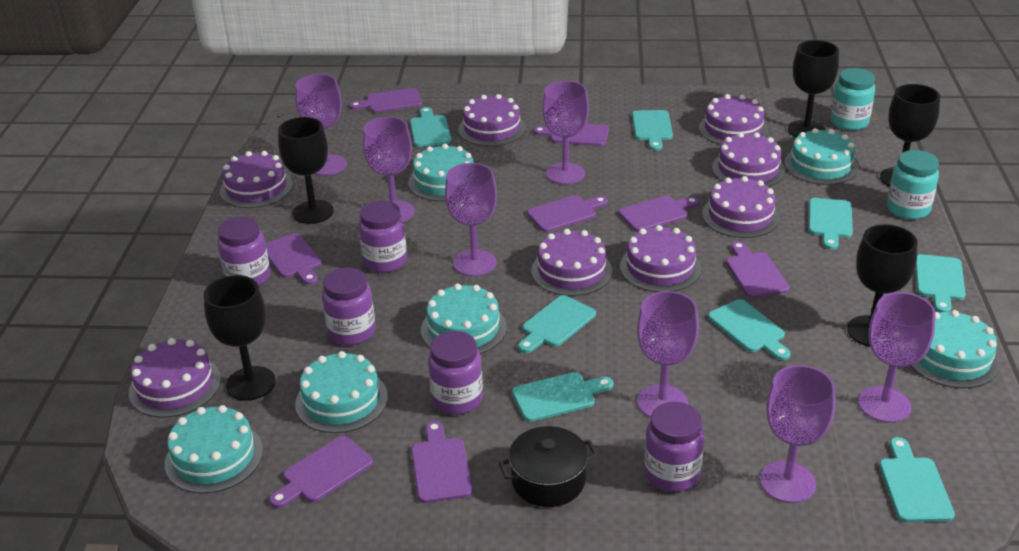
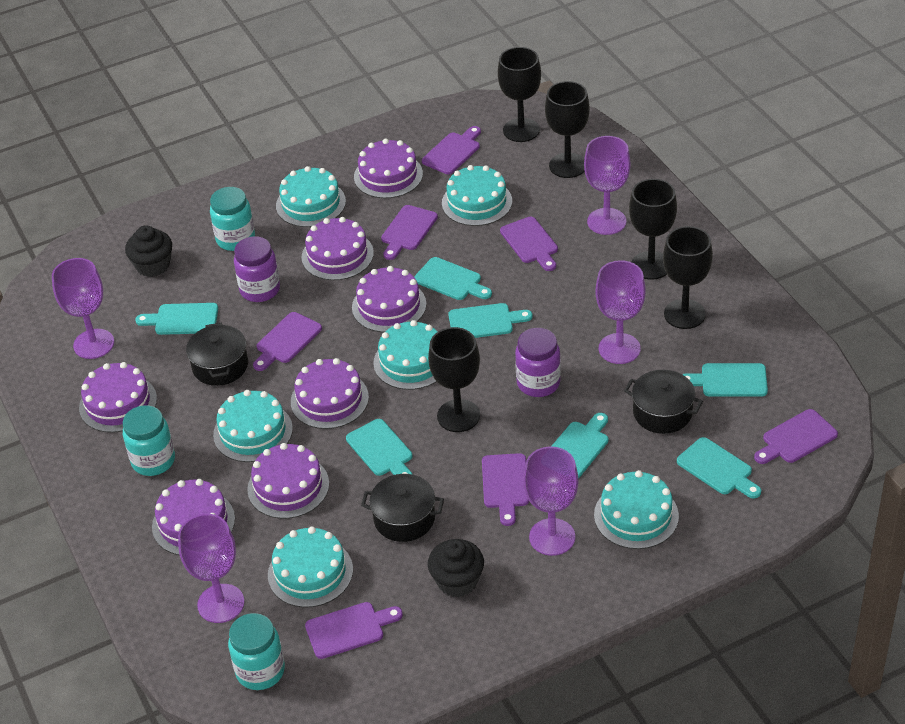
black cupcake: 0 -> 2
black pot: 1 -> 3
purple cake: 8 -> 7
purple cutting board: 8 -> 7
purple goblet: 7 -> 5
purple jar: 5 -> 2
turquoise cutting board: 8 -> 7
turquoise jar: 2 -> 3

